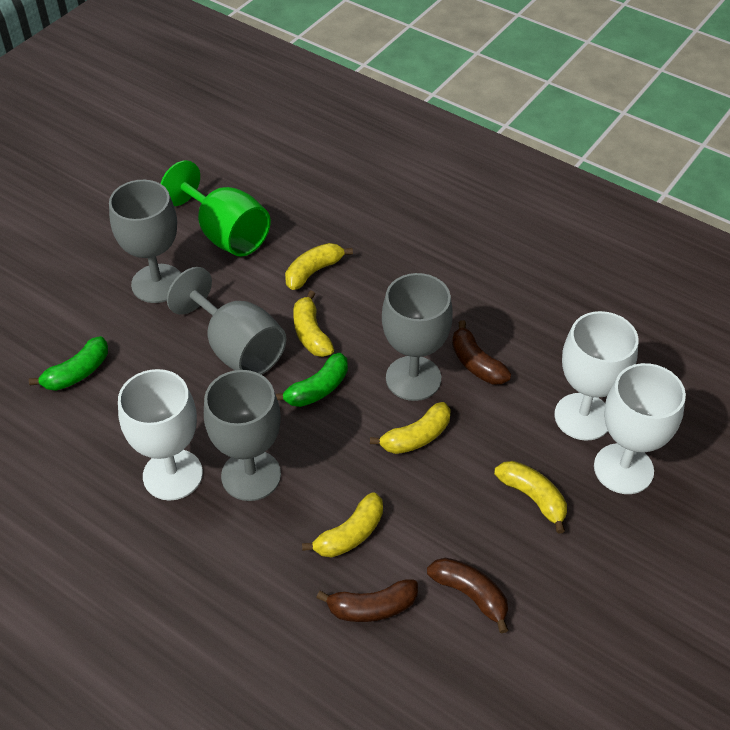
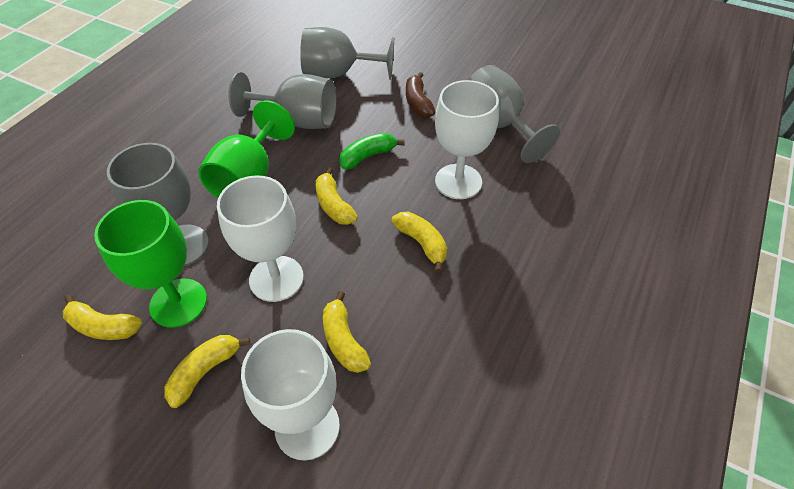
brown banana: 3 -> 1
green banana: 2 -> 1
green goblet: 1 -> 2

